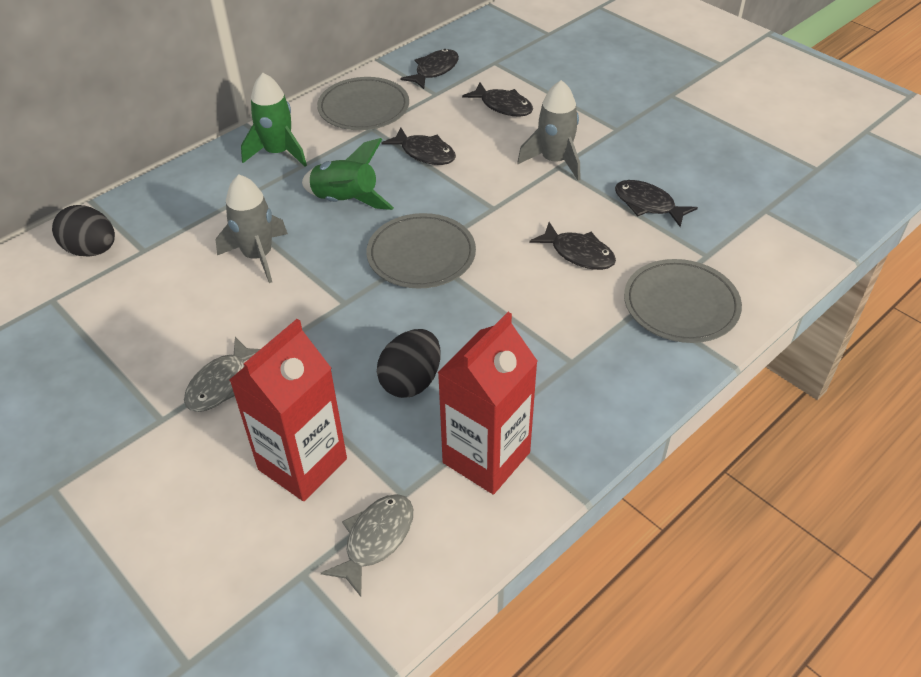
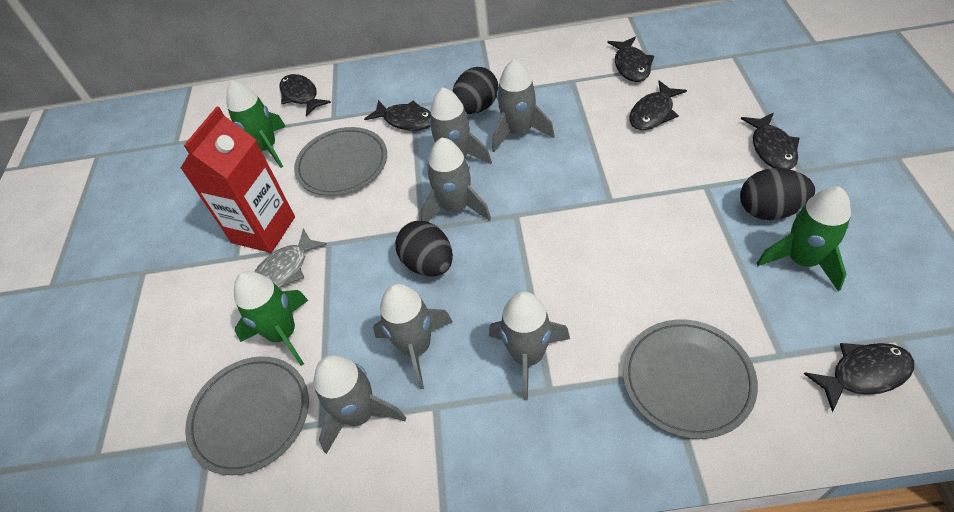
black egg: 2 -> 3
black fish: 5 -> 6
green rocket: 2 -> 3
grey fish: 2 -> 1
grey rocket: 2 -> 6
red carton: 2 -> 1

